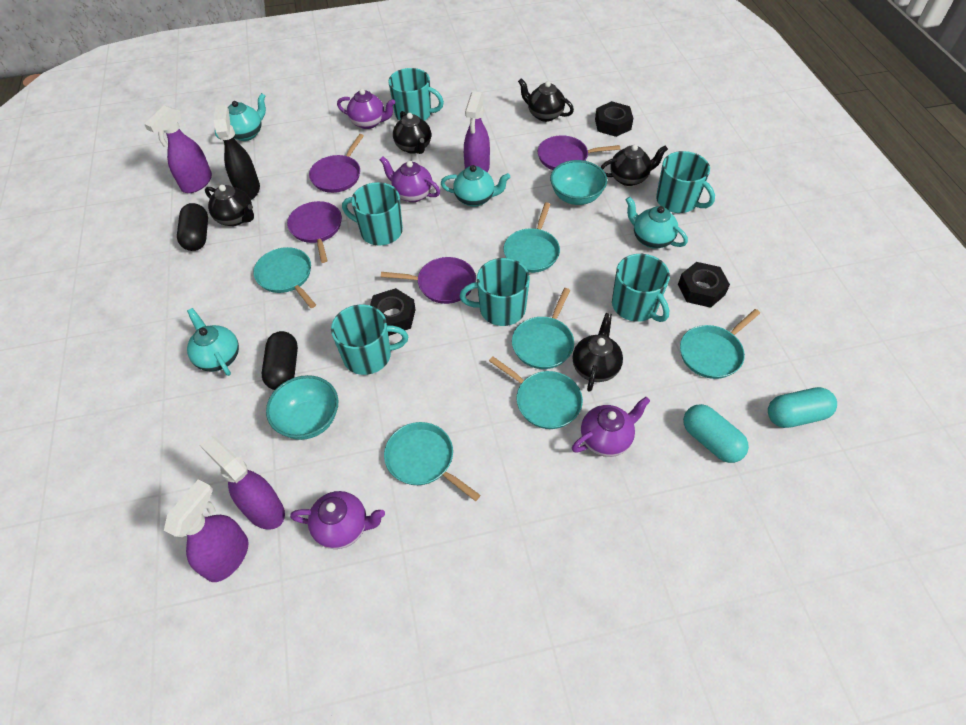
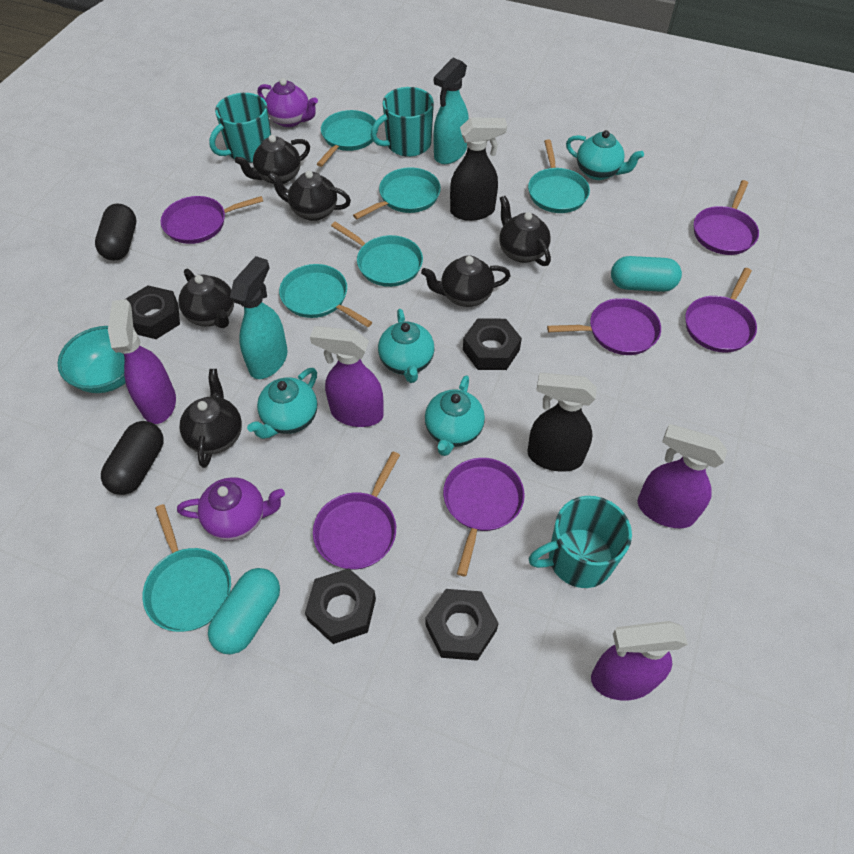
black nut: 3 -> 4
black spray bottle: 1 -> 2
black teapot: 5 -> 6
purple pan: 4 -> 6
purple teapot: 4 -> 2
turquoise bowl: 2 -> 1
turquoise mug: 6 -> 3
turquoise spray bottle: 0 -> 2

